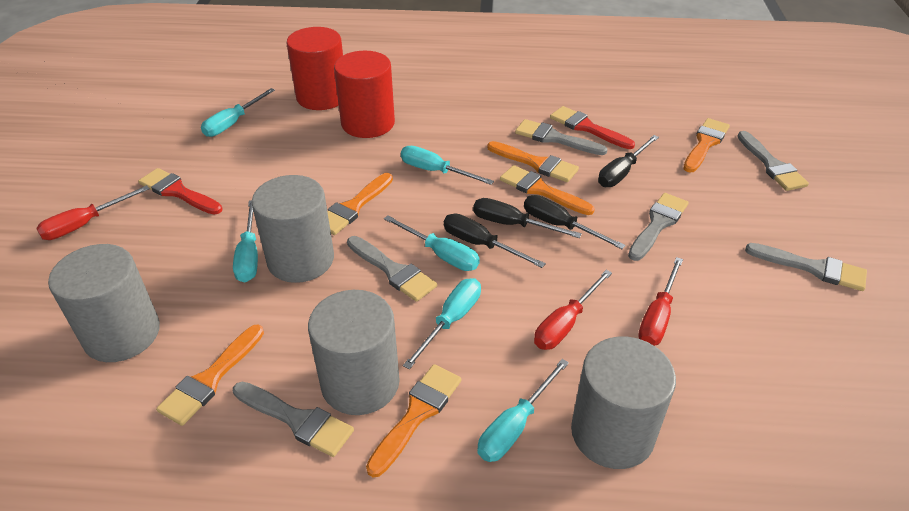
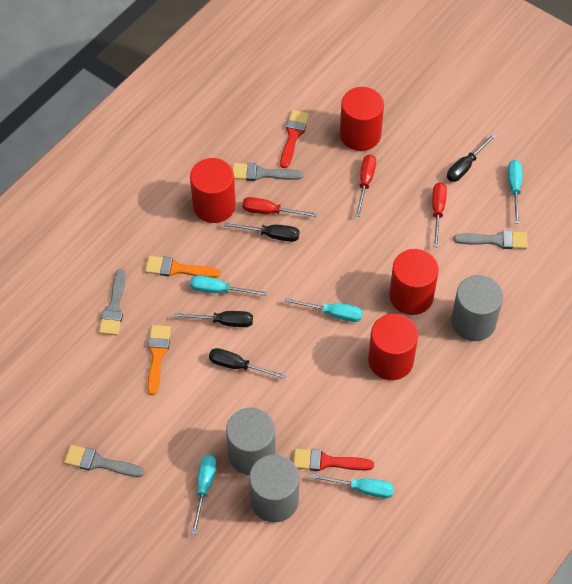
grey brush: 6 -> 4
grey cylinder: 4 -> 3
orange brush: 6 -> 2
red cylinder: 2 -> 4
turquoise screwdriver: 6 -> 5

